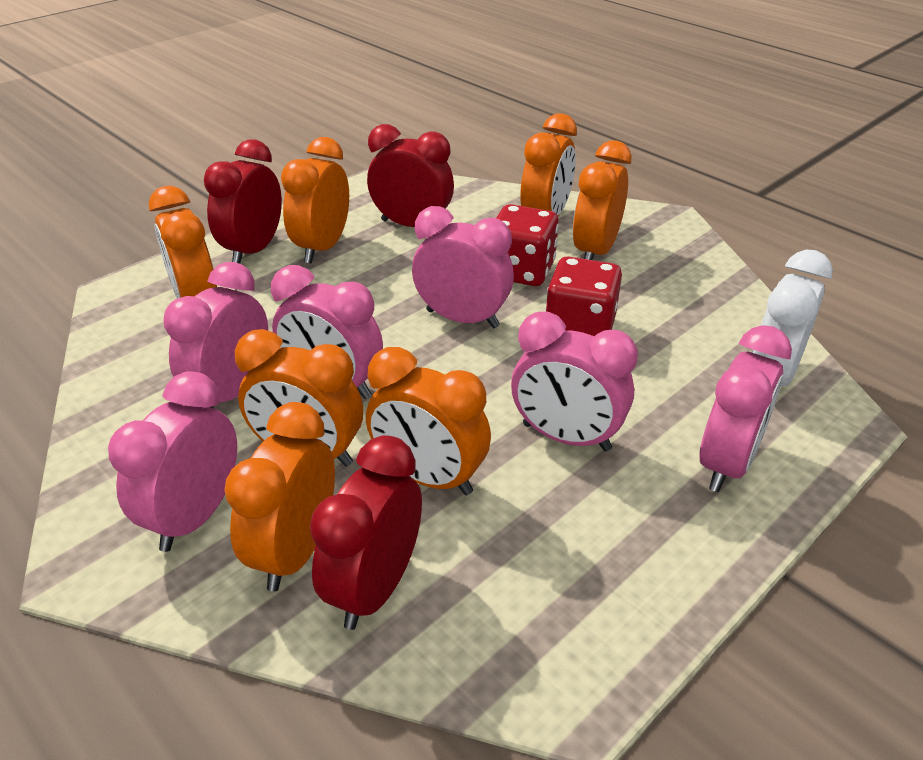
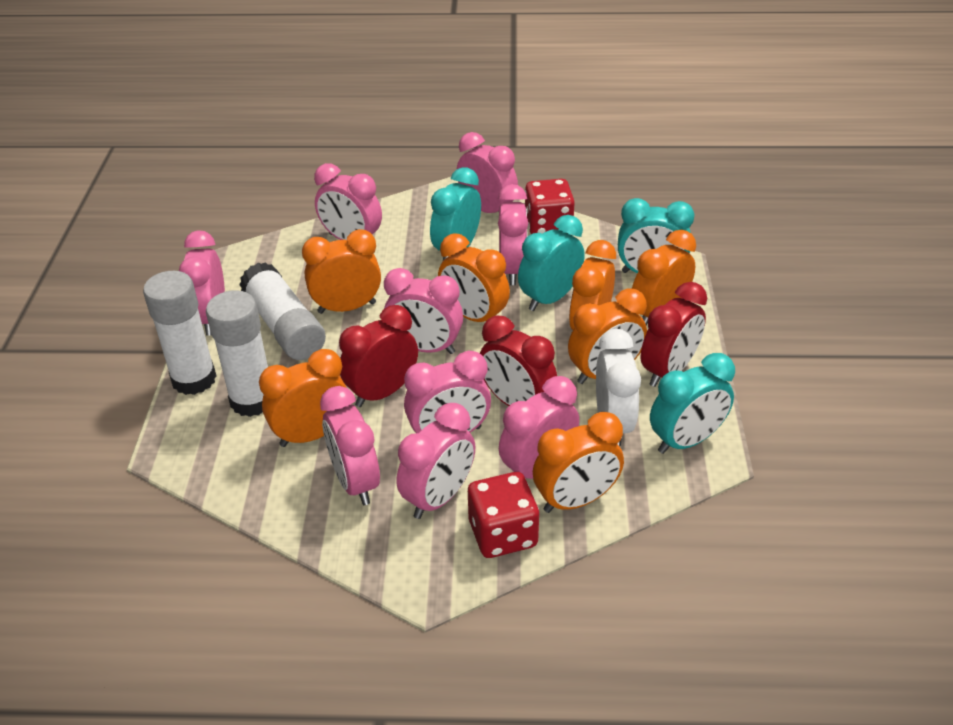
pink clock: 6 -> 9
turquoise clock: 0 -> 4
white glue stick: 0 -> 3

